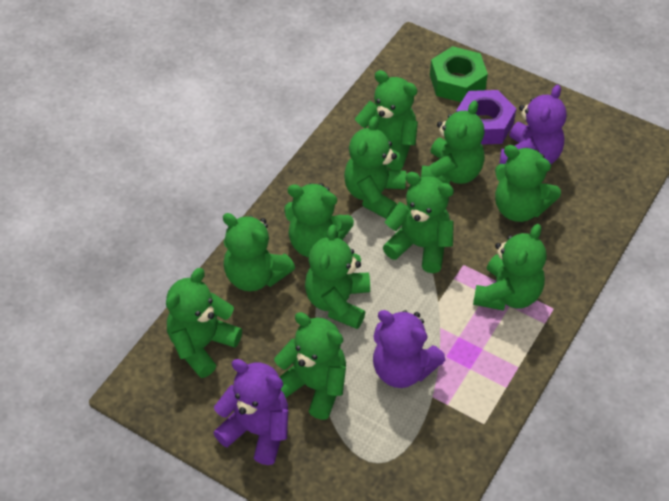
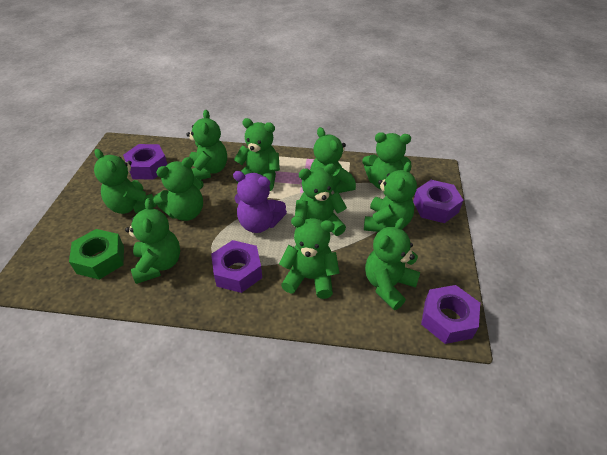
purple nut: 1 -> 4
purple teddy bear: 3 -> 1

